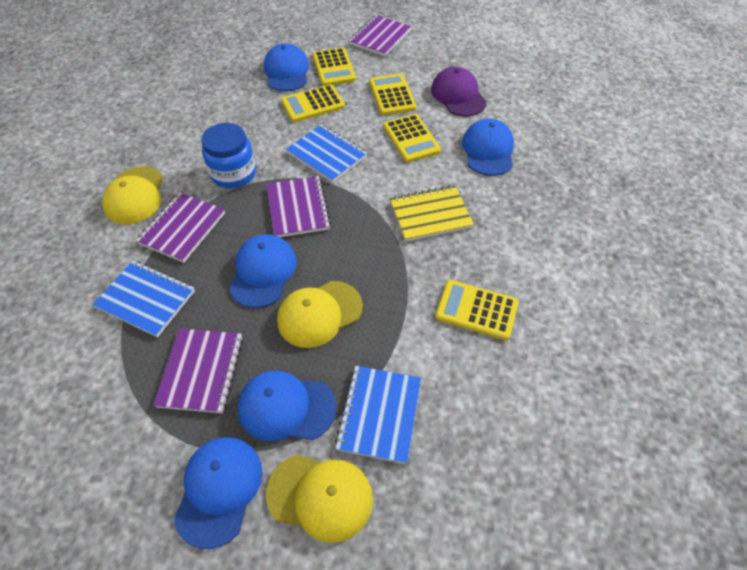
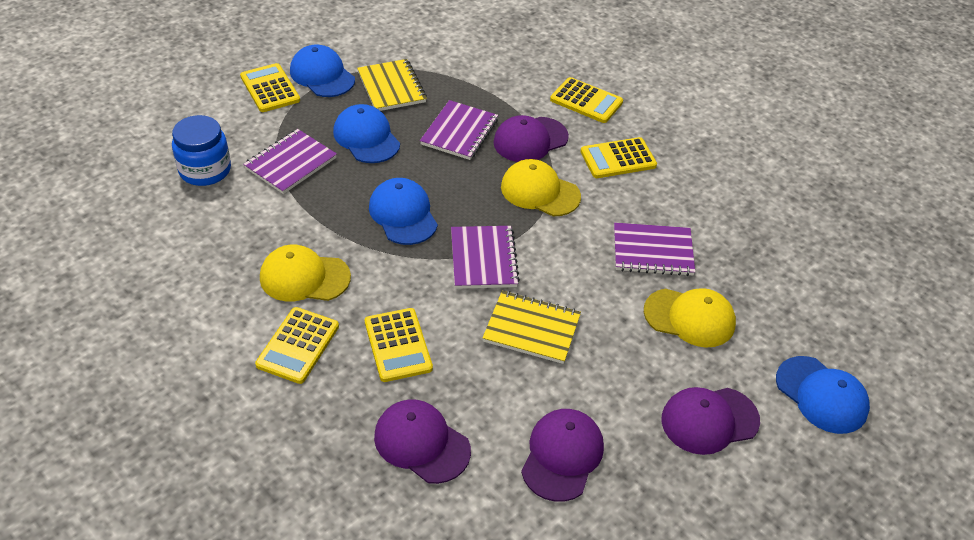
blue cap: 5 -> 4
blue notebook: 3 -> 0
purple cap: 1 -> 4
yellow notebook: 1 -> 2

